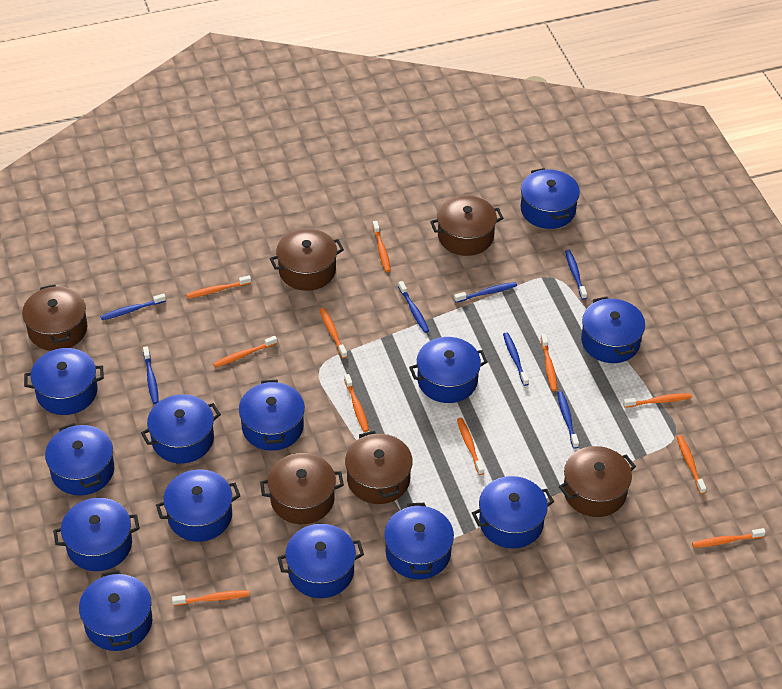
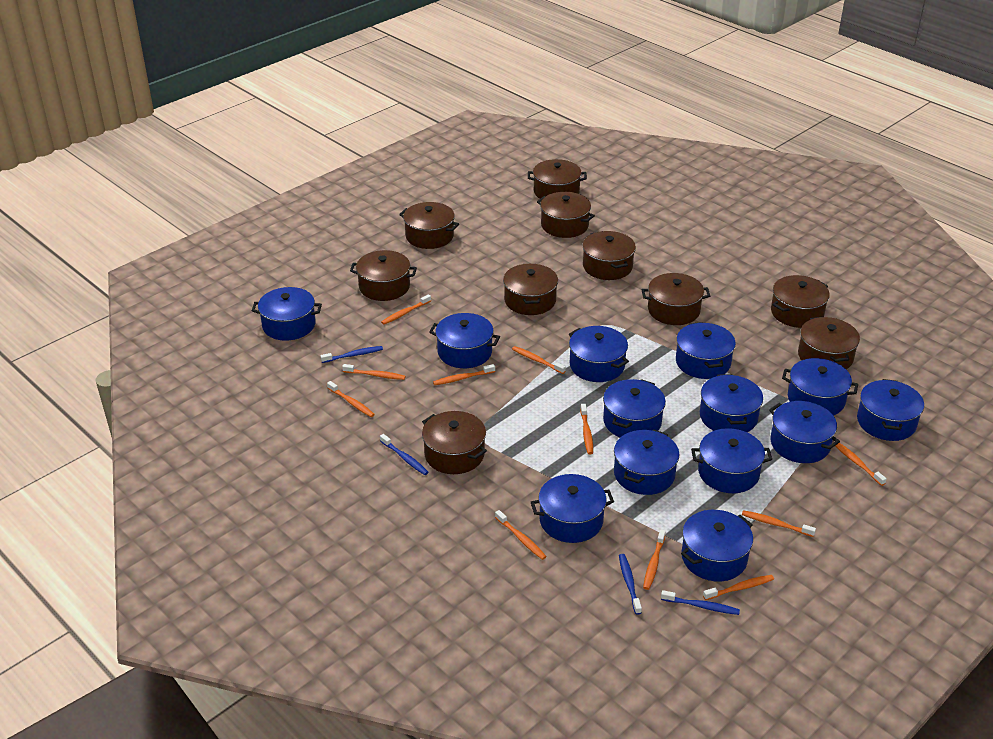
blue toothbrush: 7 -> 4
brown pot: 6 -> 10

